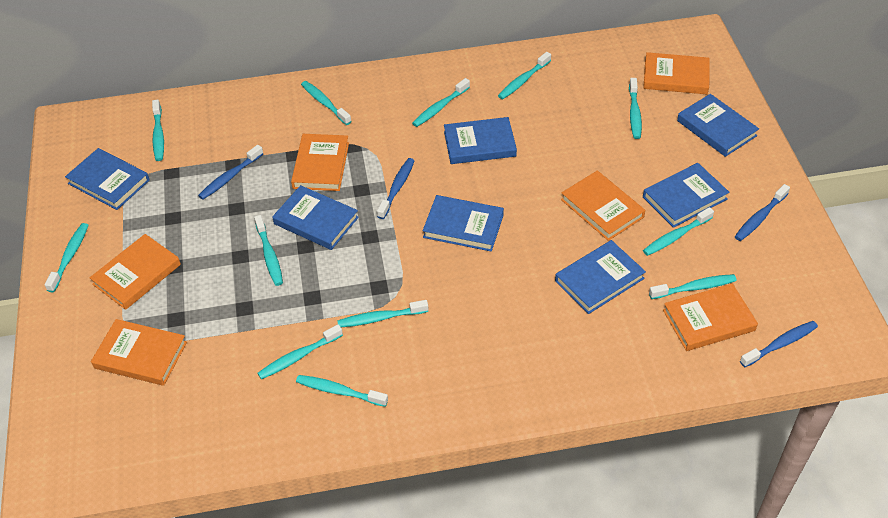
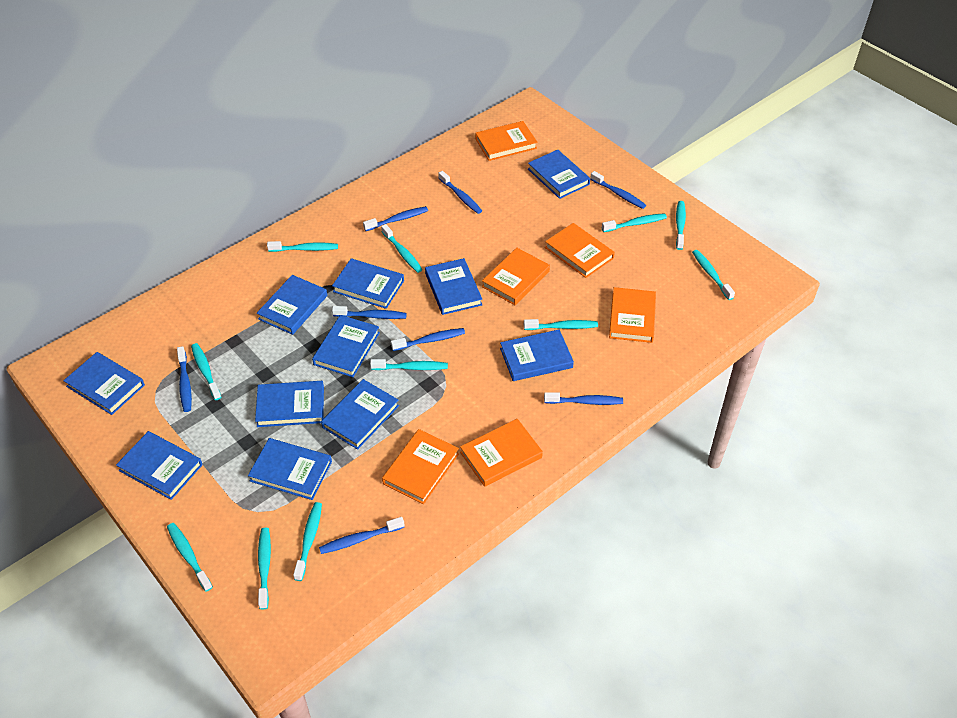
blue book: 7 -> 11
blue toothbrush: 4 -> 8
turquoise toothbrush: 12 -> 11

